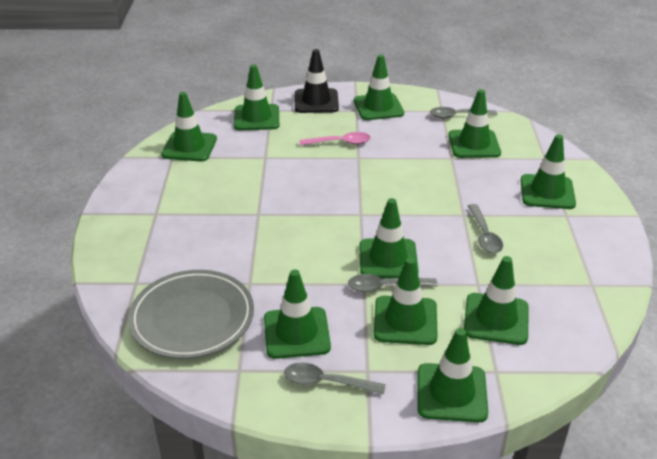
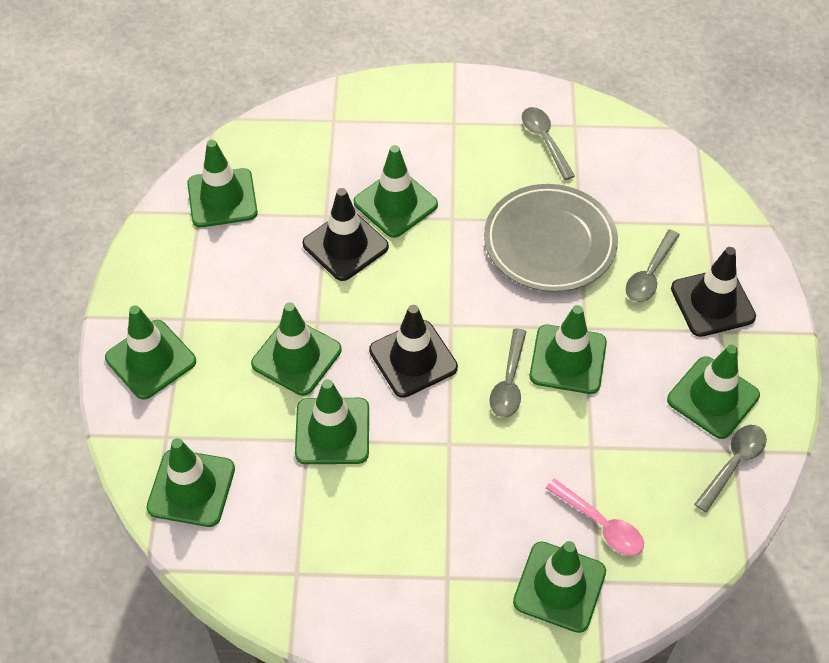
black traffic cone: 1 -> 3
green traffic cone: 10 -> 9

